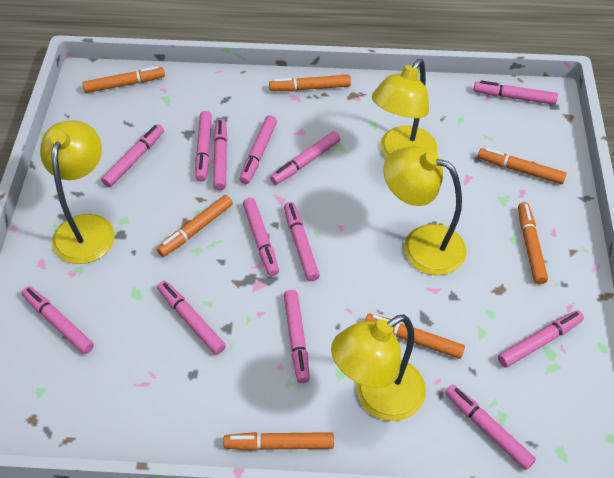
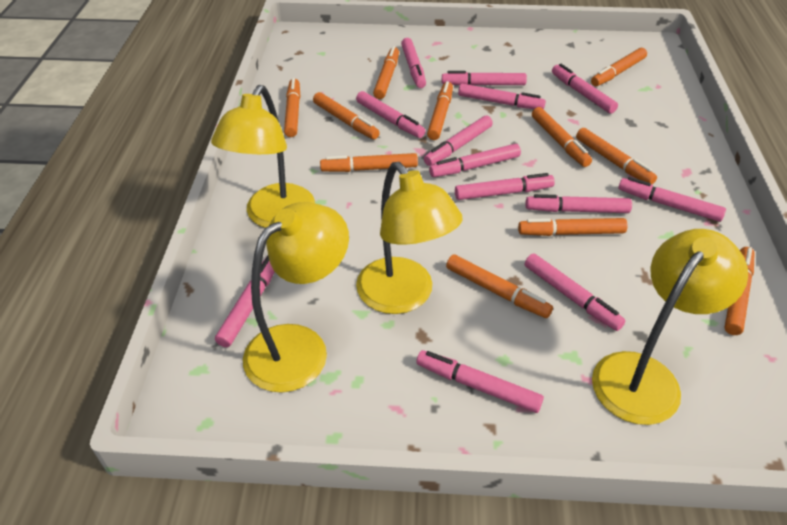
orange marker: 7 -> 11

